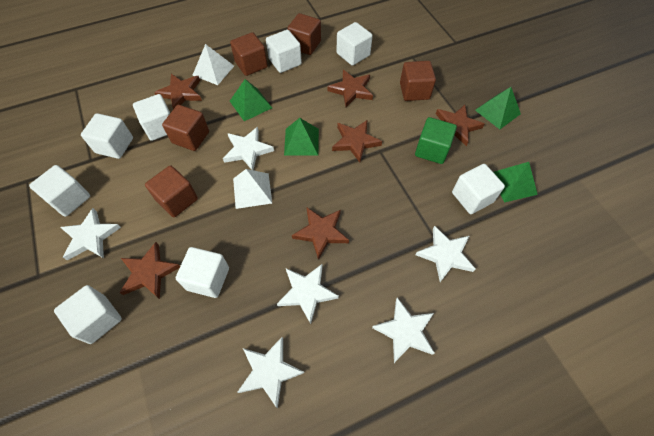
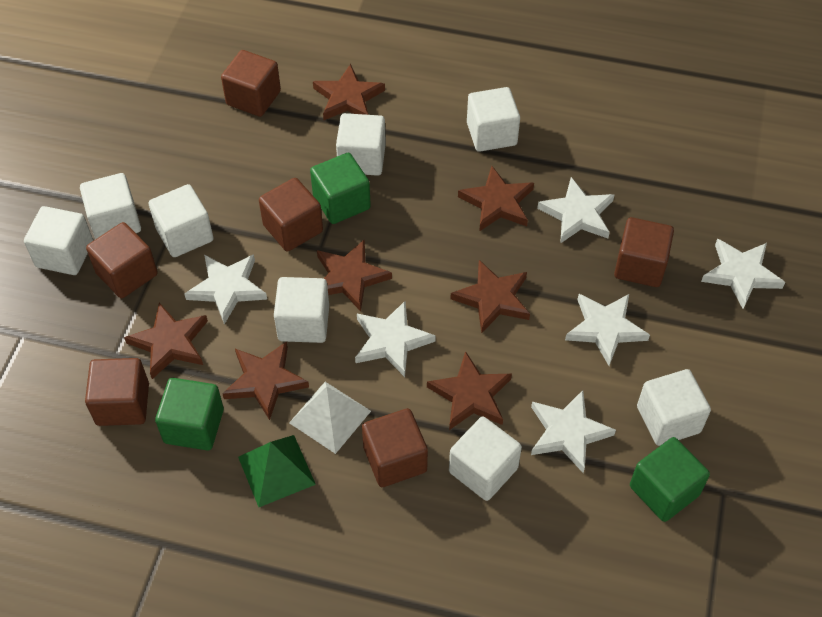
brown cube: 5 -> 6
brown star: 6 -> 7
green cube: 1 -> 3
green pyramid: 4 -> 1
white pyramid: 2 -> 1

